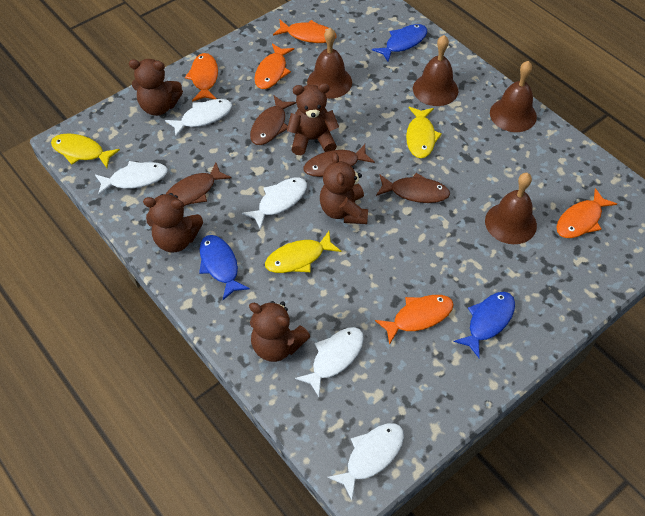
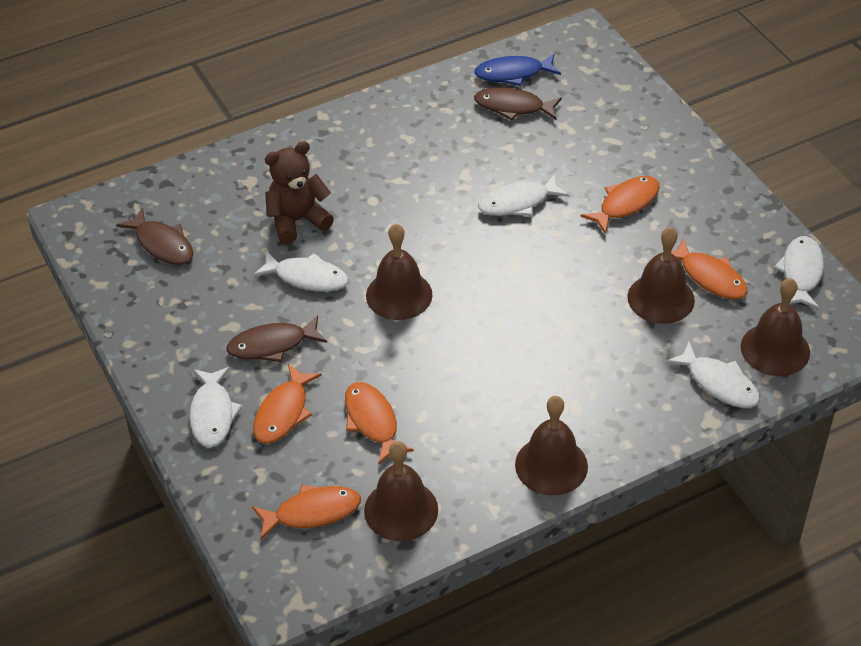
blue fish: 3 -> 1
brown bell: 4 -> 5
brown fish: 4 -> 3
brown teddy bear: 5 -> 1
yellow fish: 3 -> 0

